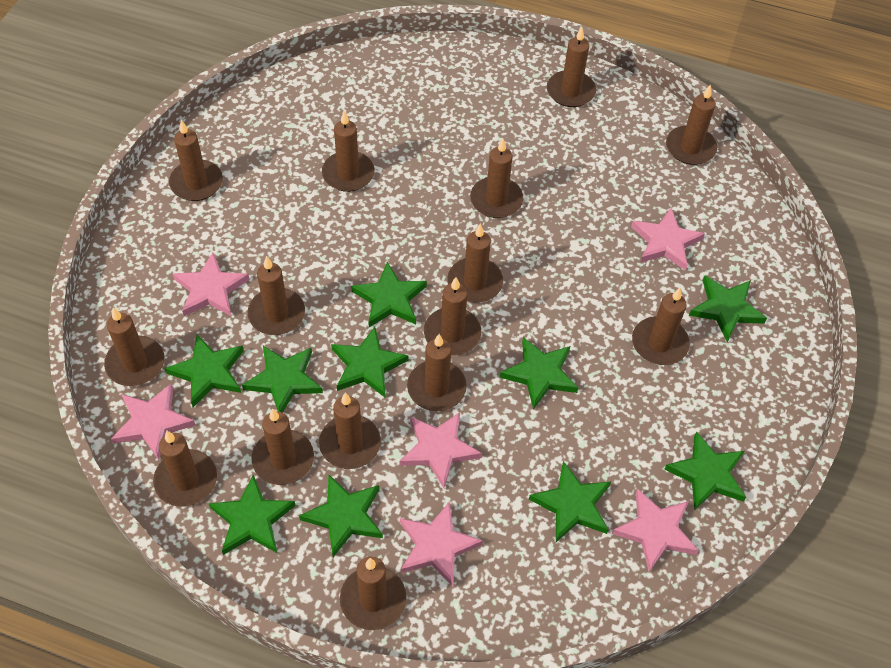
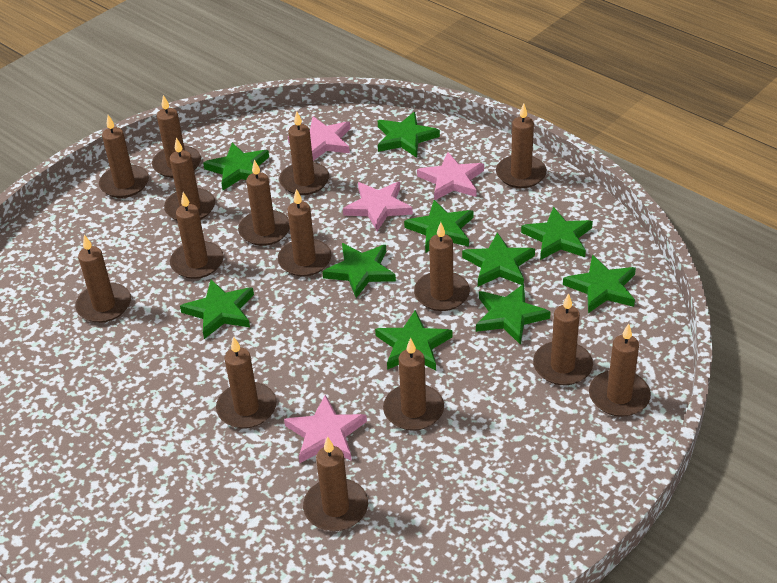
pink star: 6 -> 4

